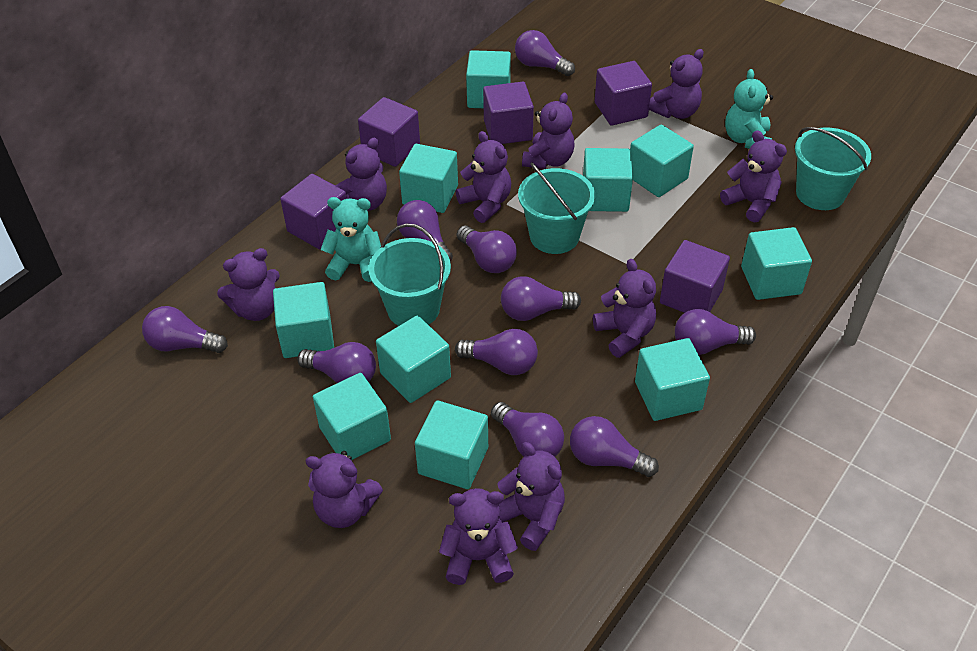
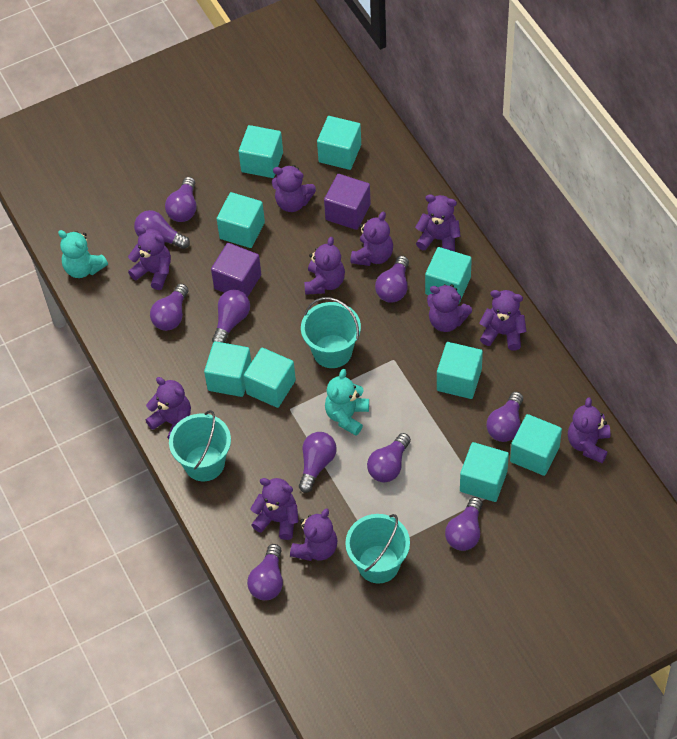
purple cube: 5 -> 2
purple teddy bear: 10 -> 11
turquoise cube: 10 -> 9

